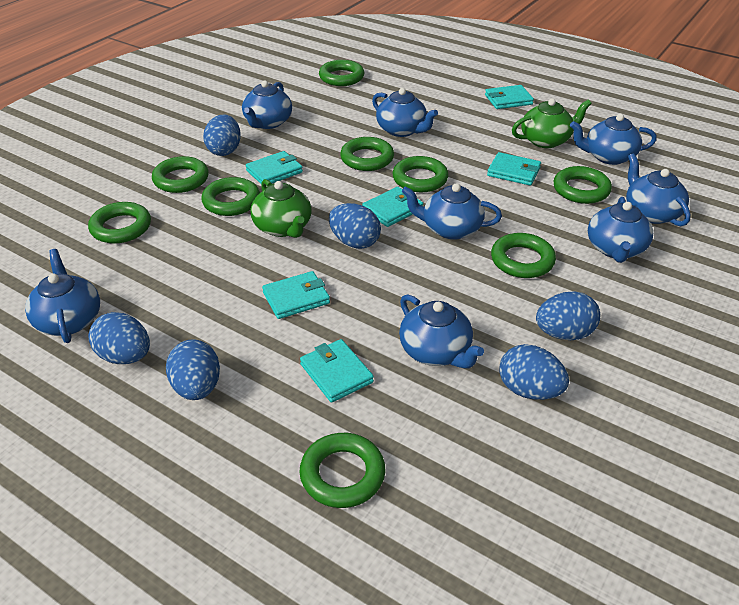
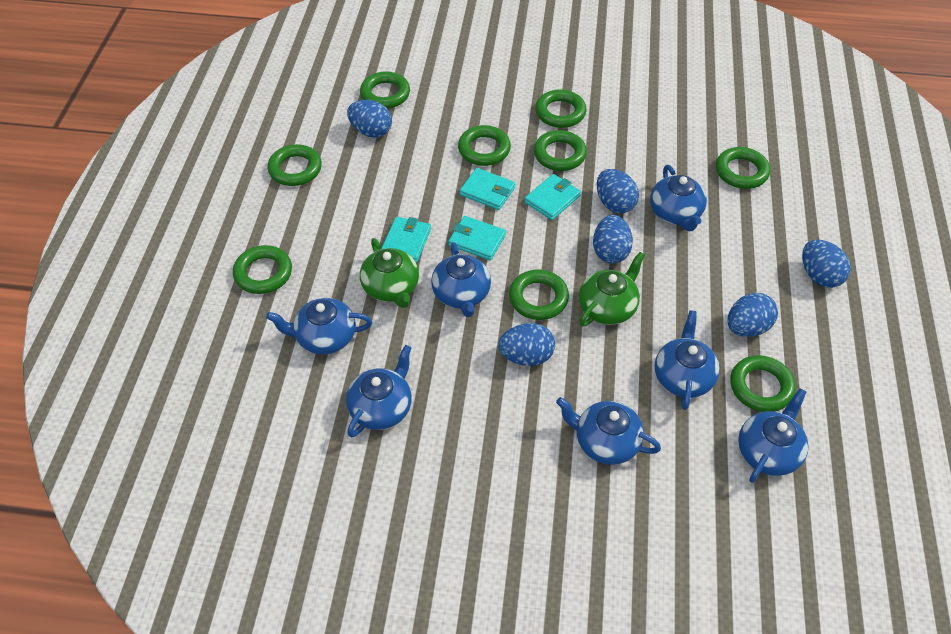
blue teapot: 8 -> 7
turquoise wallet: 6 -> 4

